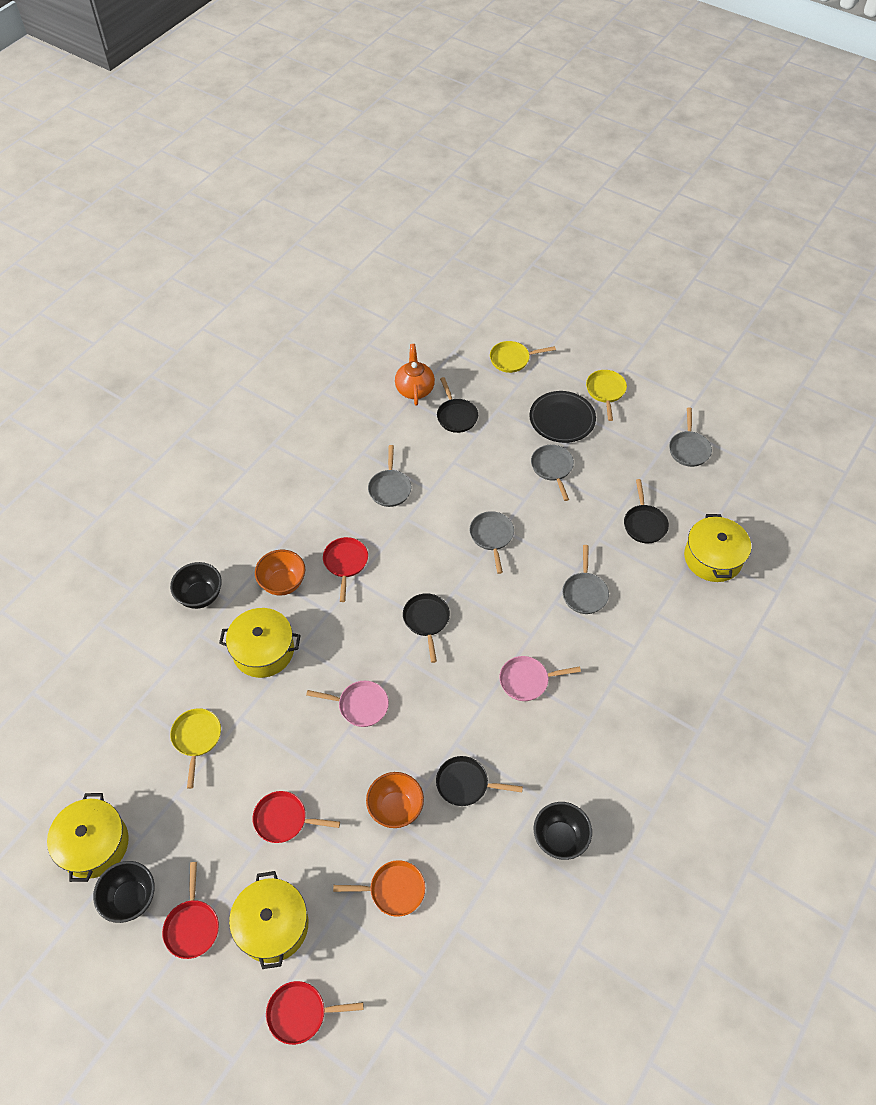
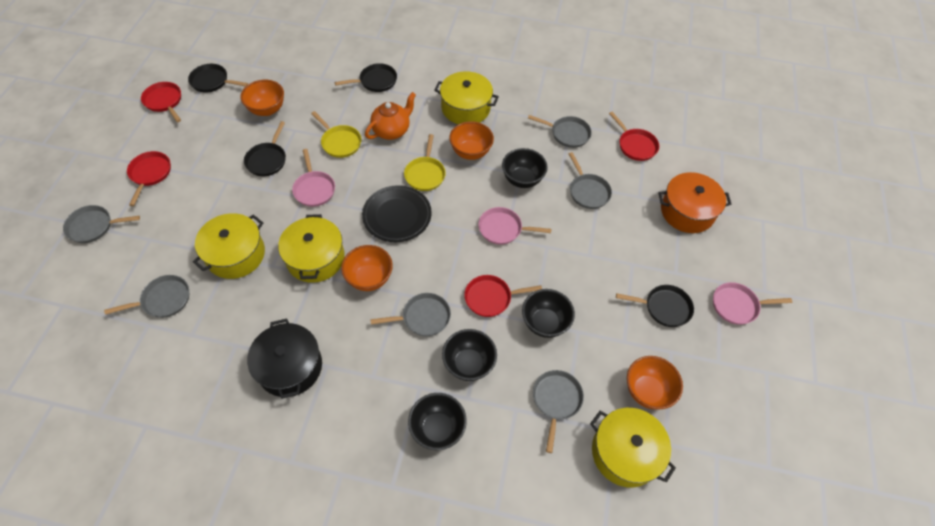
black bowl: 3 -> 4
black pot: 0 -> 1
grey pan: 5 -> 6
orange bowl: 2 -> 4
orange pan: 1 -> 0
orange pot: 0 -> 1
pink pan: 2 -> 3
yellow pan: 3 -> 2

